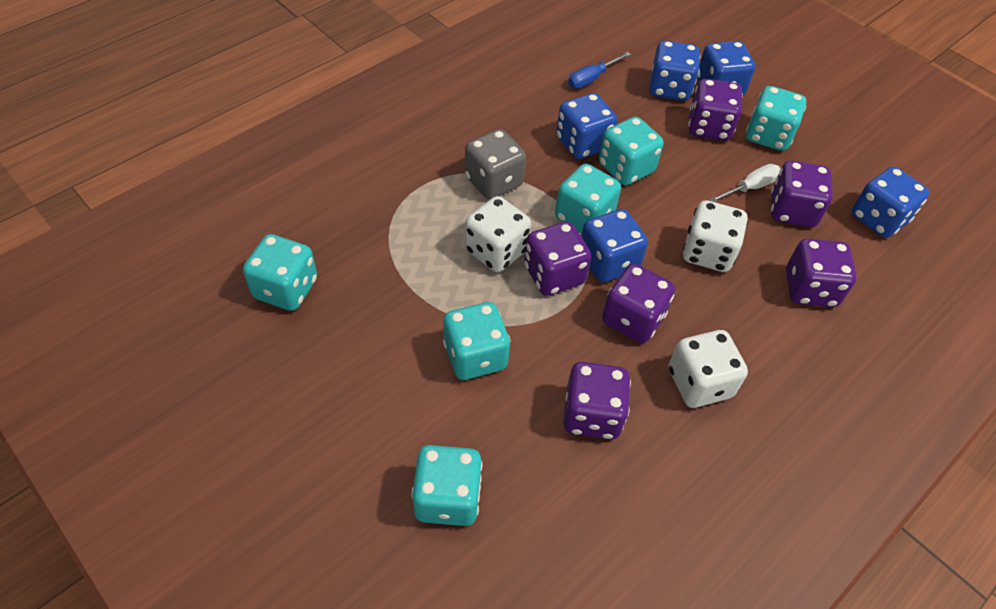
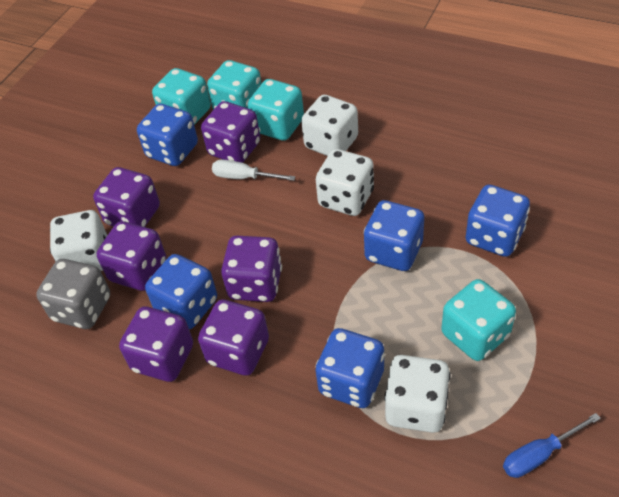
turquoise dice: 6 -> 4
white dice: 3 -> 4

